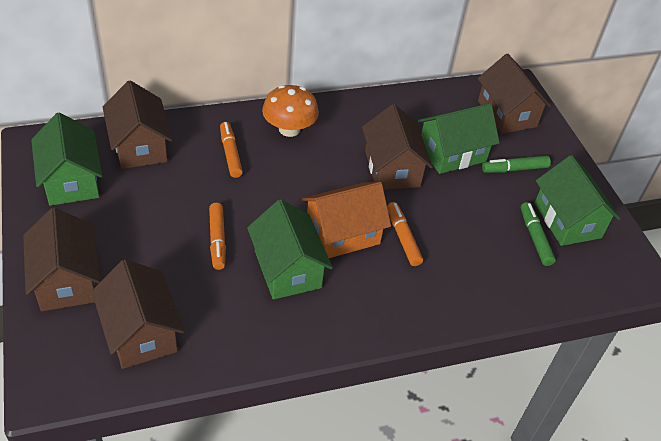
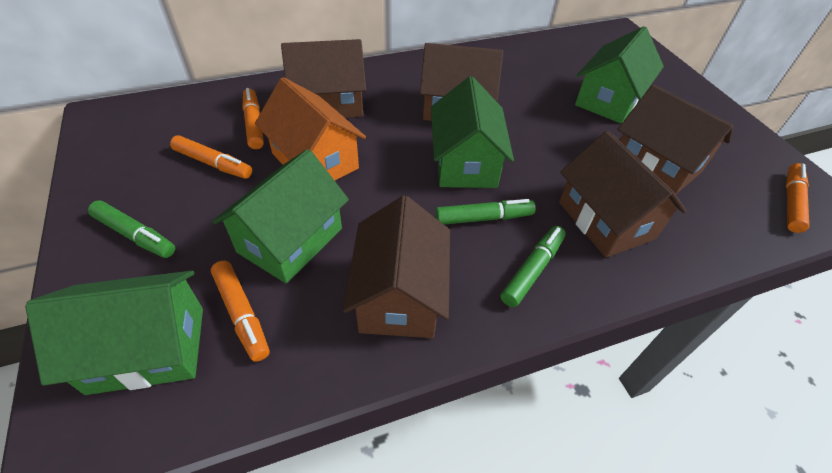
green marker: 2 -> 3
orange marker: 3 -> 4
orange mushroom: 1 -> 0

